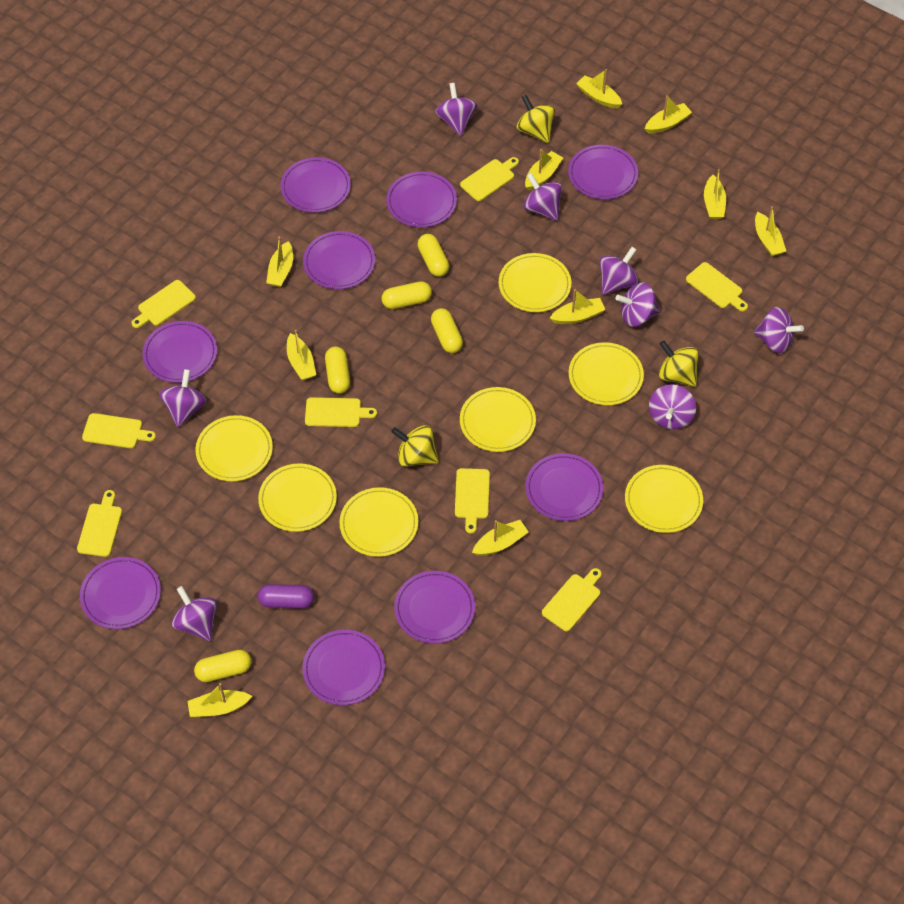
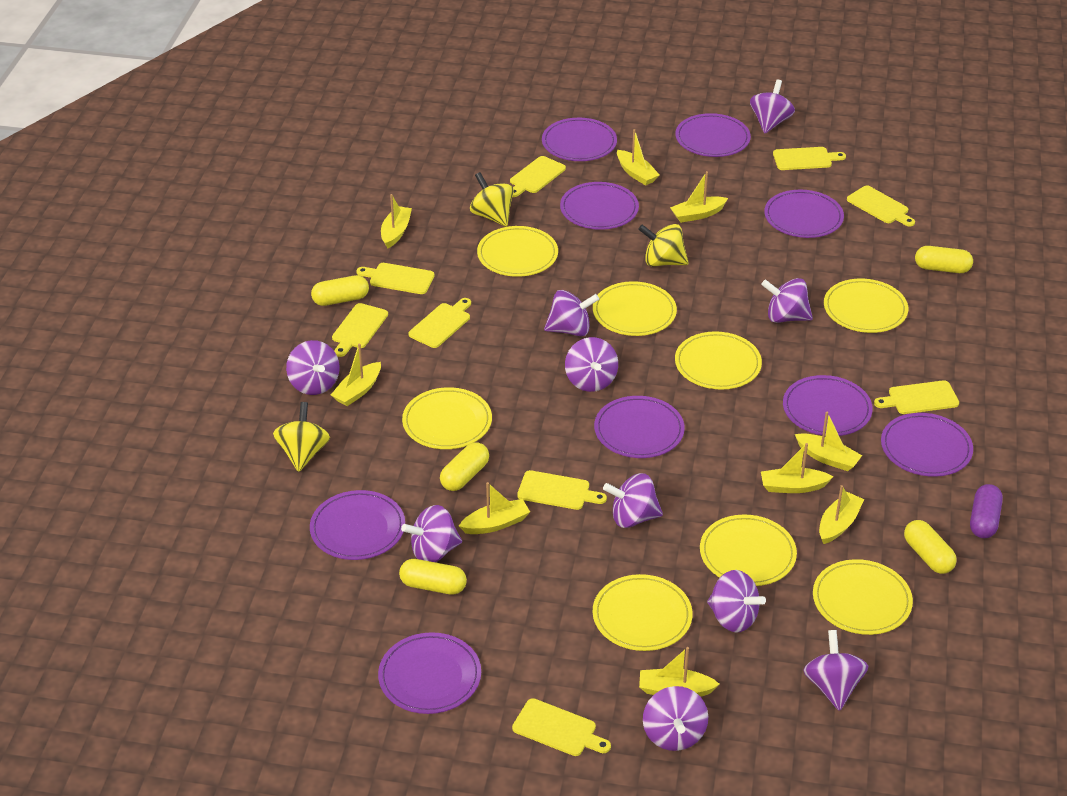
purple spinning top: 8 -> 10
yellow boat: 10 -> 9
yellow cutting board: 8 -> 9
yellow plate: 7 -> 8

